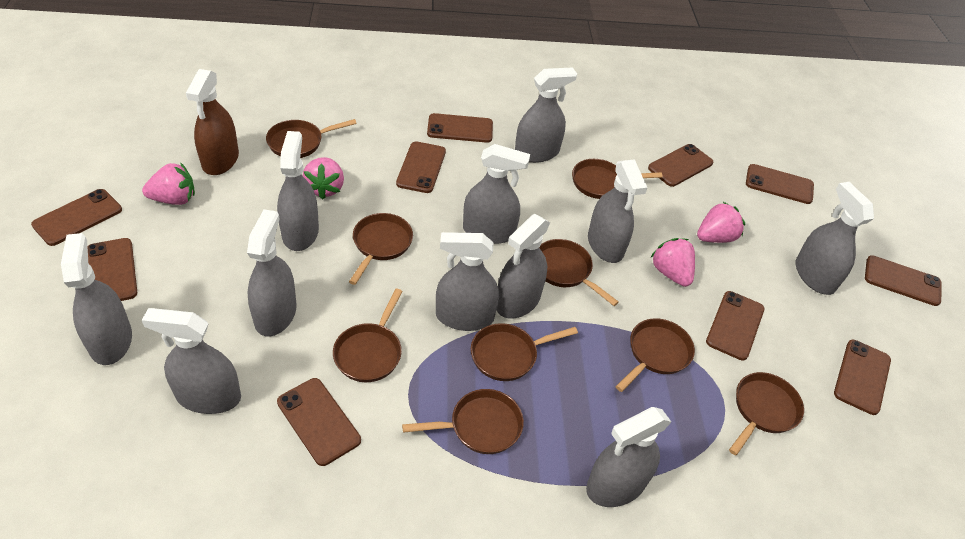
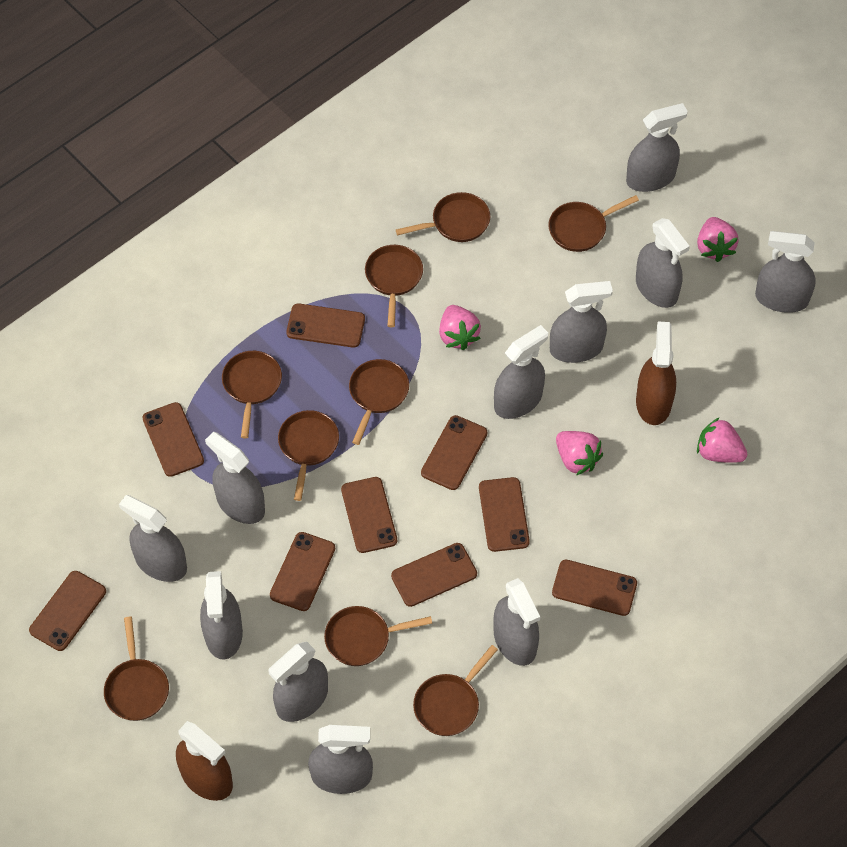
brown phone: 10 -> 9
brown spray bottle: 1 -> 2

